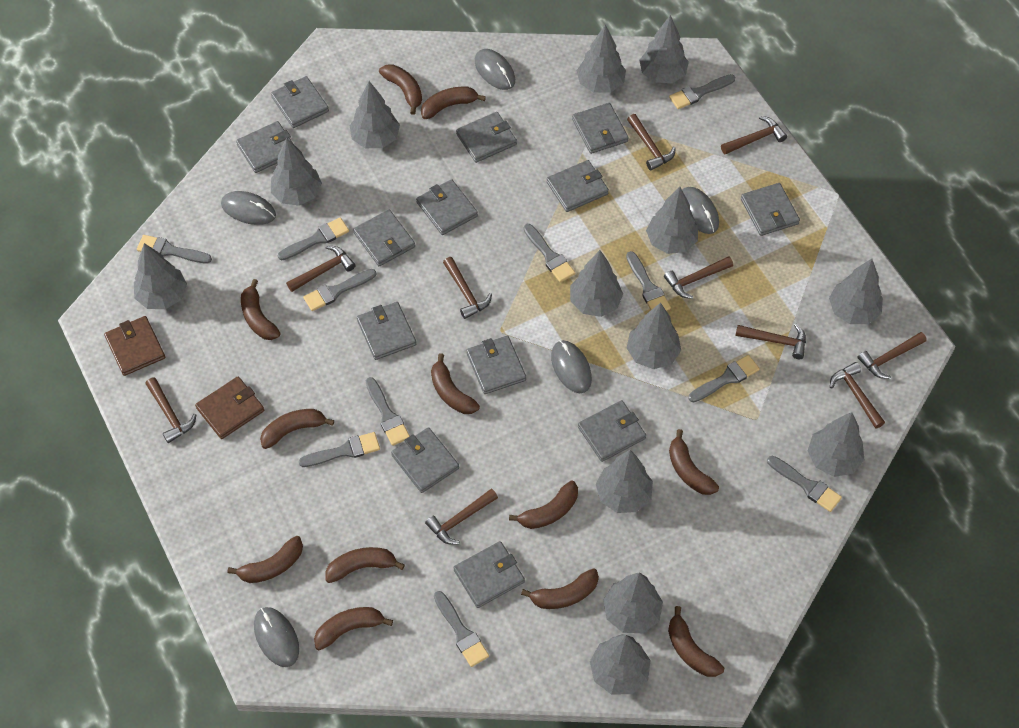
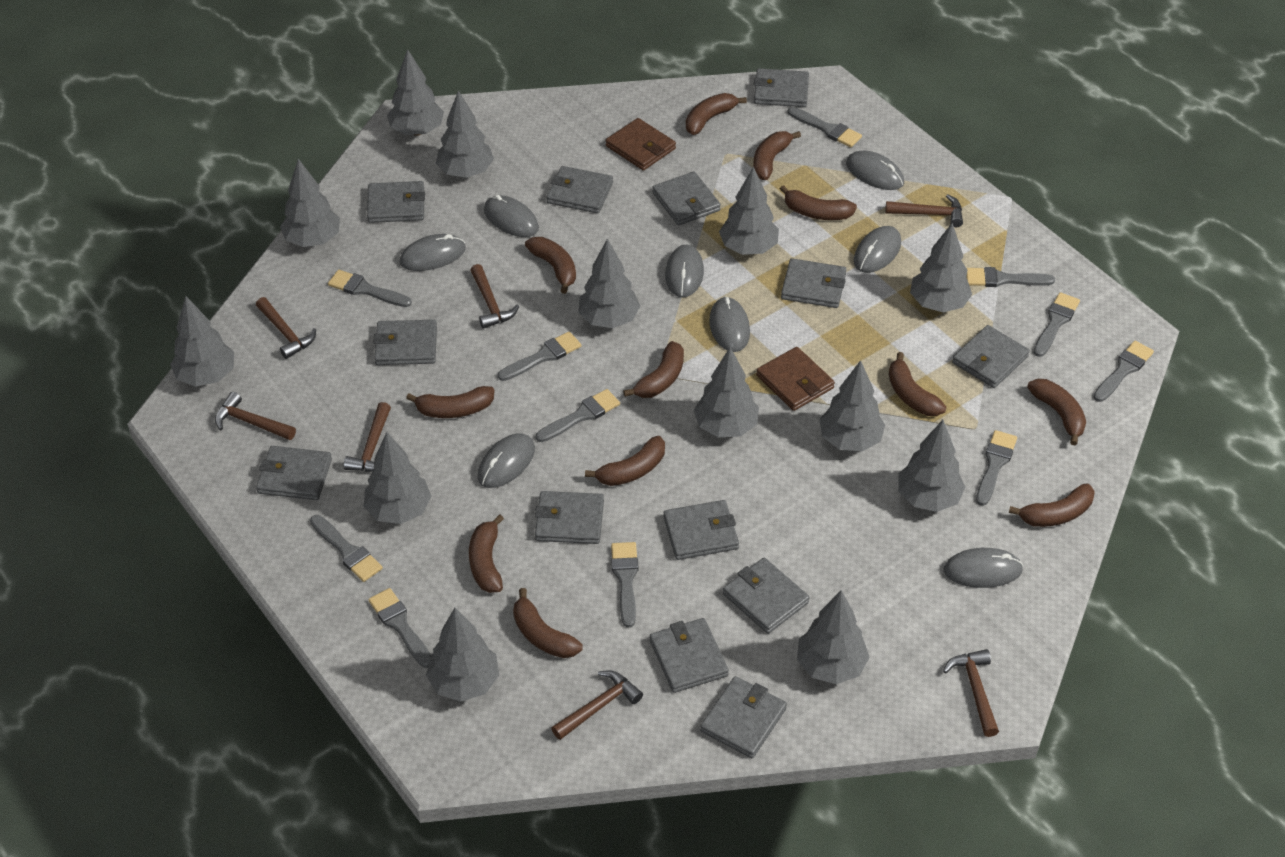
brown hammer: 10 -> 7
grey mouse: 5 -> 8

